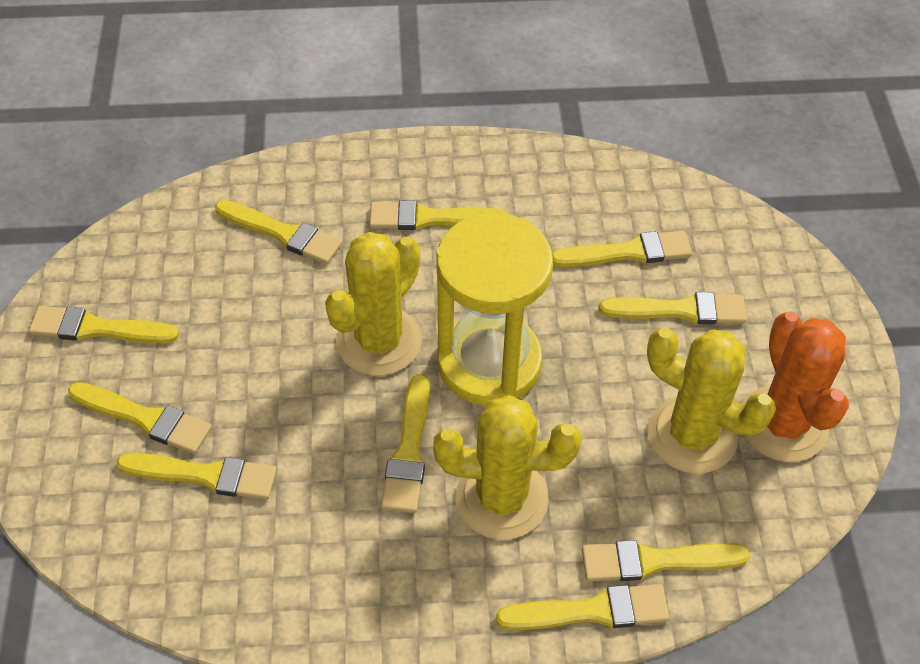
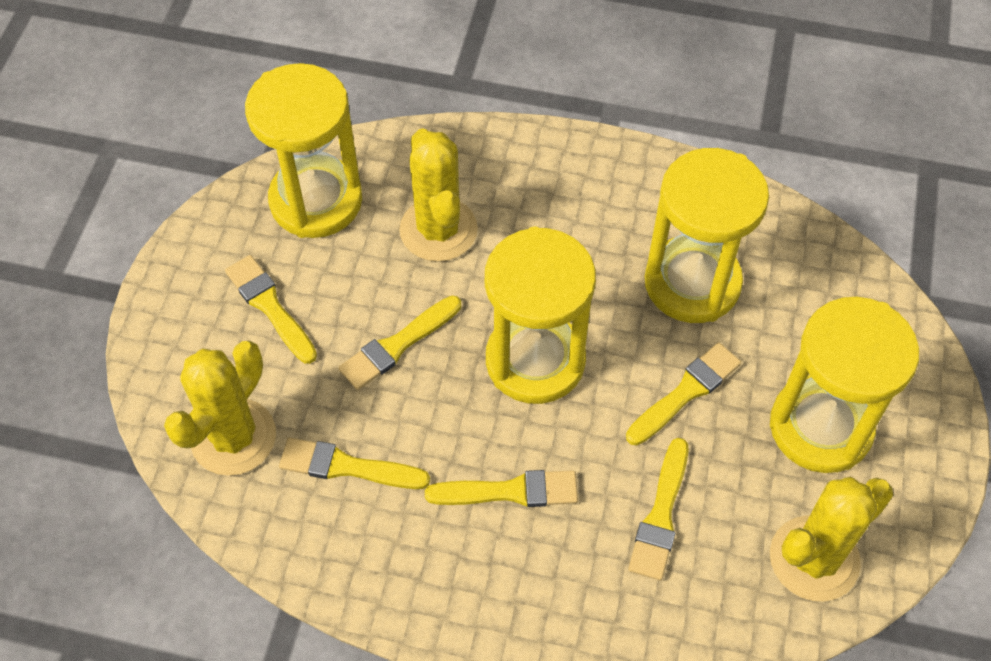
orange cactus: 1 -> 0
yellow brush: 10 -> 6
yellow hourglass: 1 -> 4

